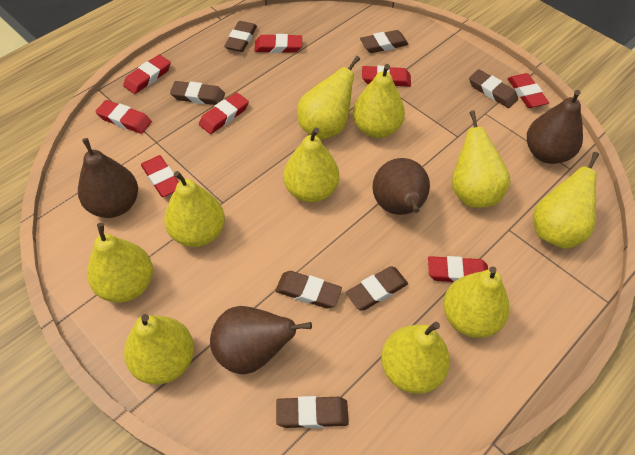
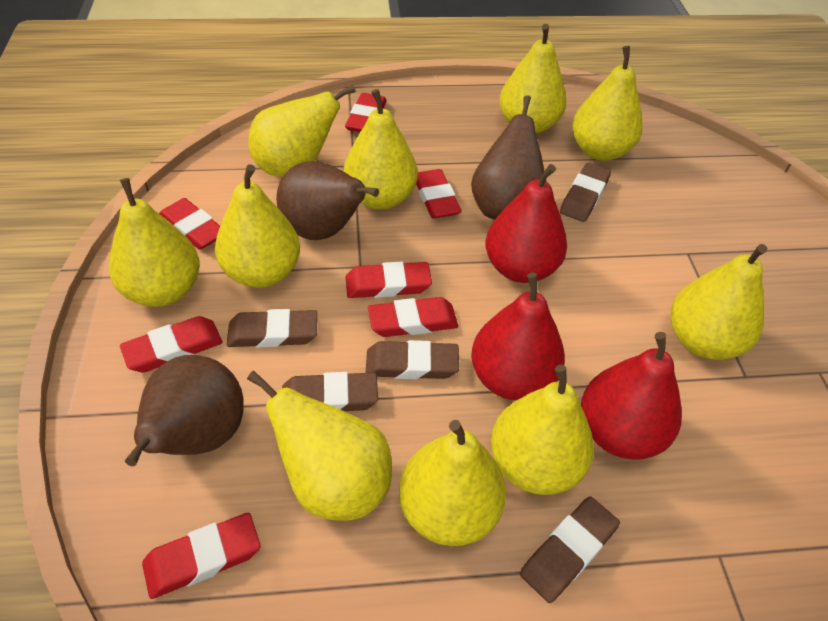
brown eraser: 7 -> 5
brown pear: 4 -> 3
red eraser: 8 -> 7
red pear: 0 -> 3

